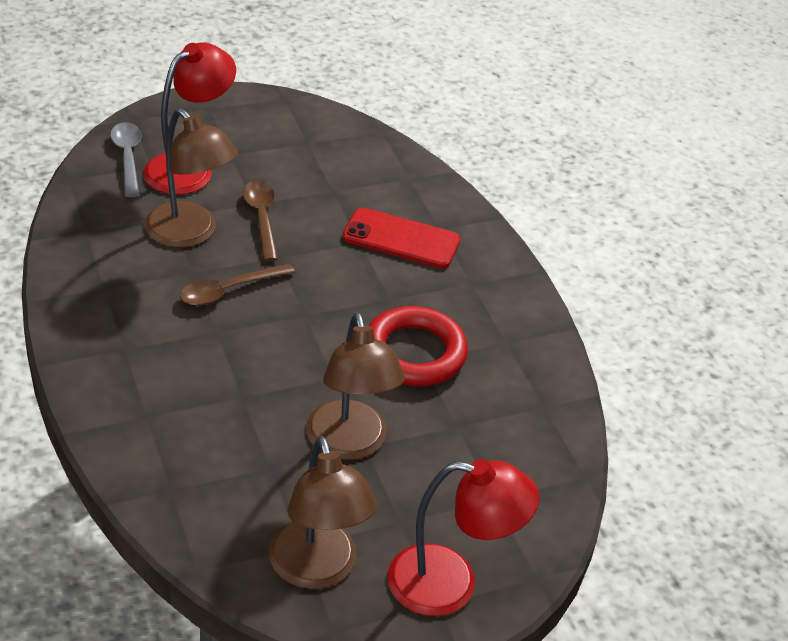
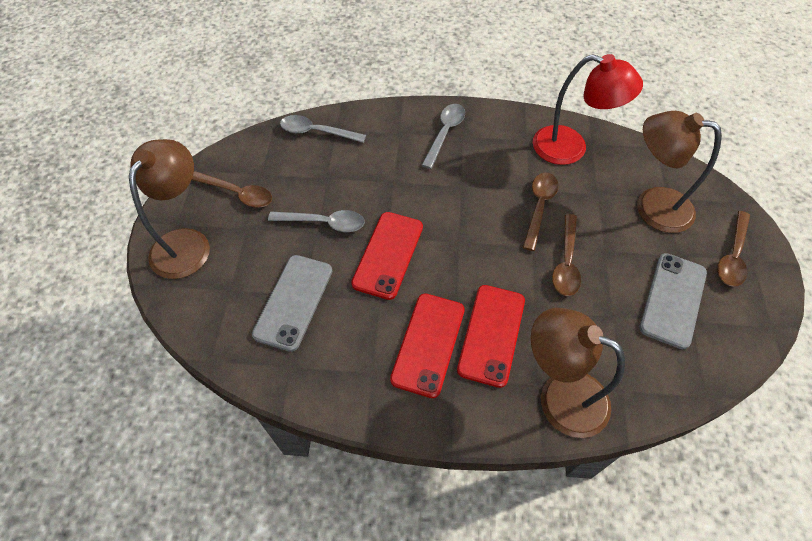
brown spoon: 2 -> 4
grey phone: 0 -> 2
grey spoon: 1 -> 3
red lamp: 2 -> 1
red phone: 1 -> 3
red ring: 1 -> 0

